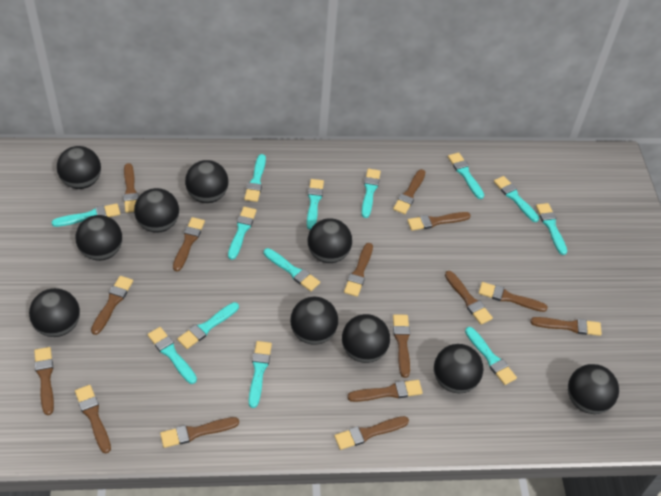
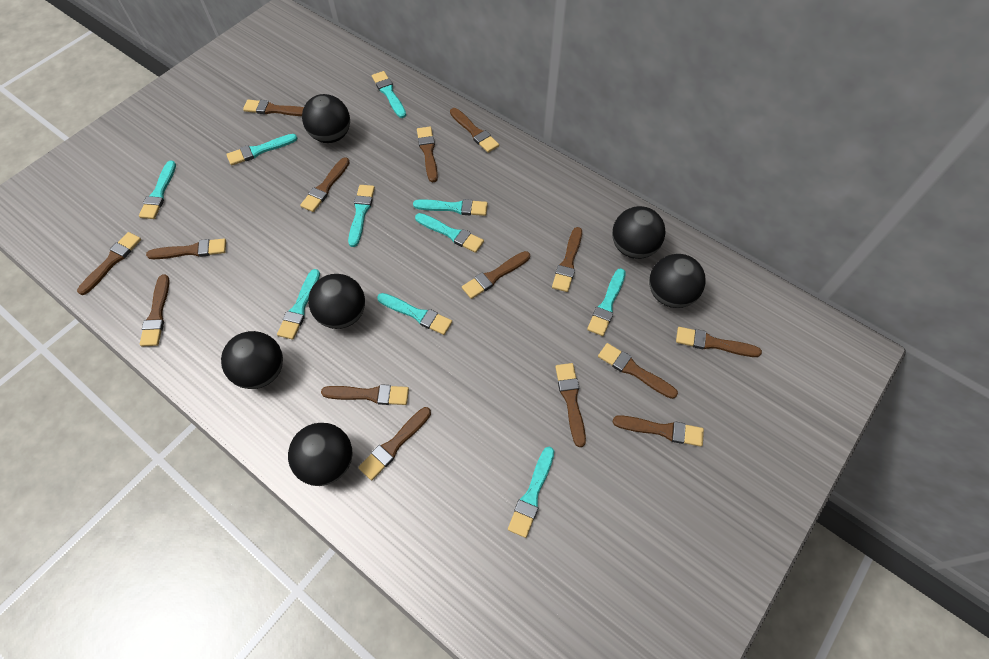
black ball: 10 -> 6
turquoise brush: 13 -> 10

